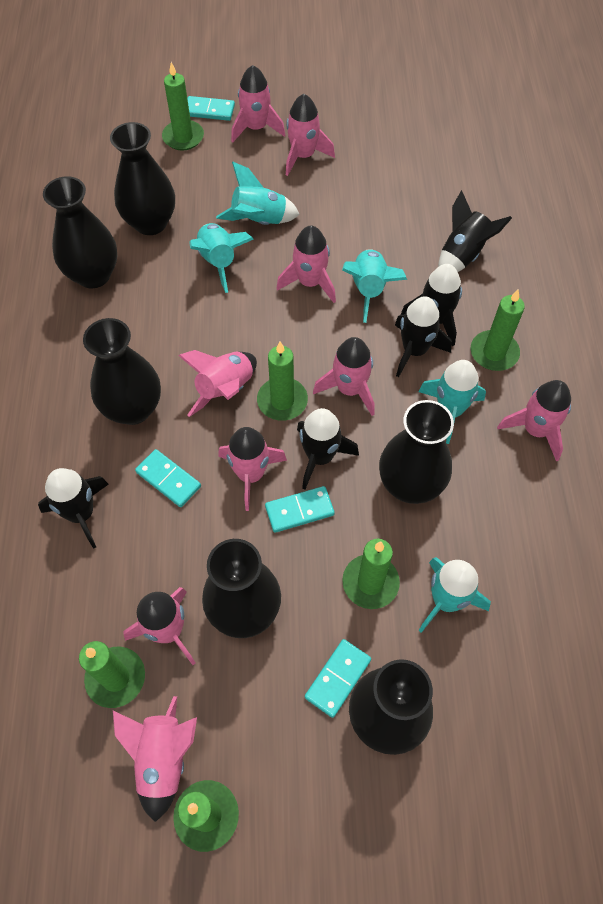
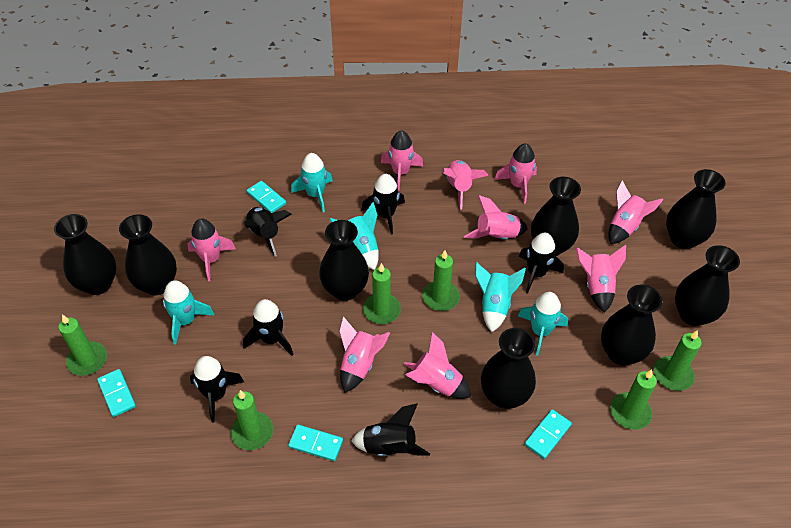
black rocket: 5 -> 6
black vase: 6 -> 8

